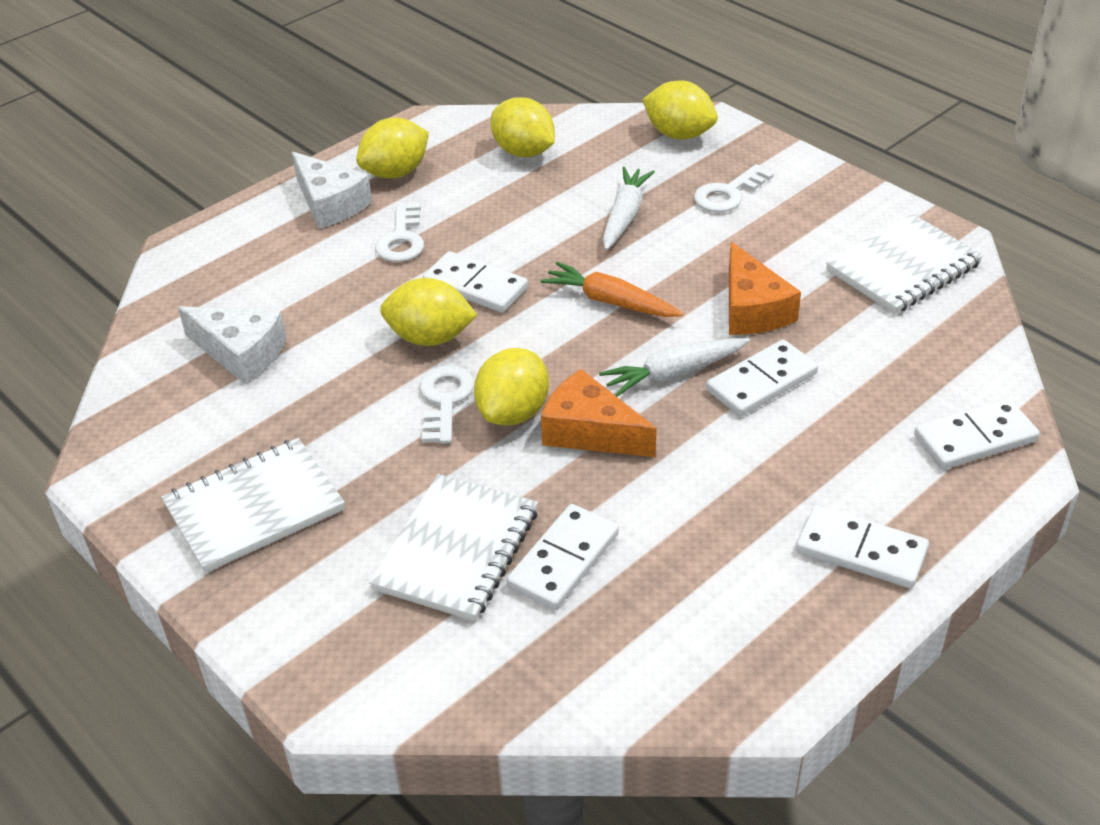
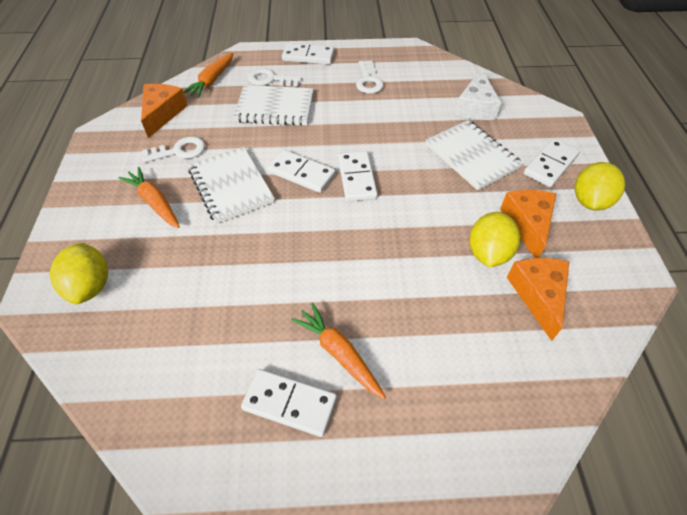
orange carrot: 1 -> 3
orange cheese: 2 -> 3
white carrot: 2 -> 0
white cheese: 2 -> 1
yellow lemon: 5 -> 3

